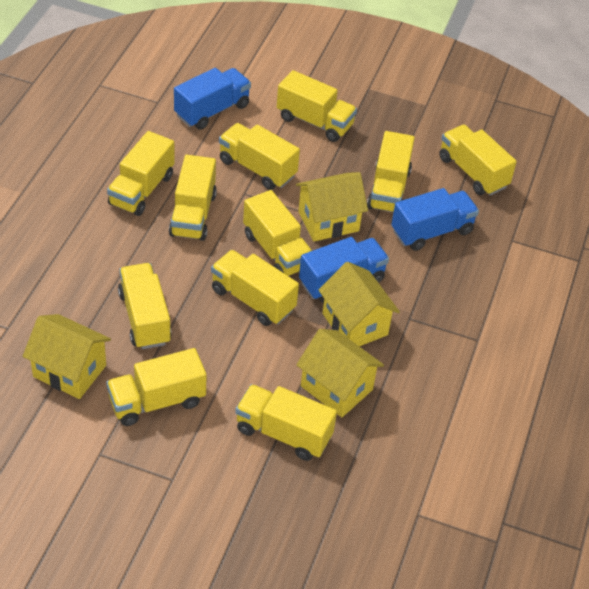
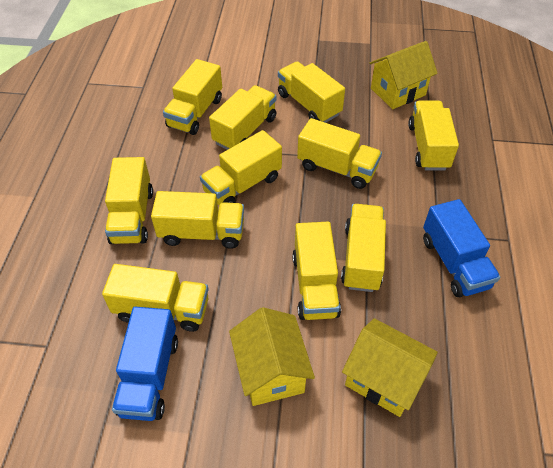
blue truck: 3 -> 2
yellow house: 4 -> 3

